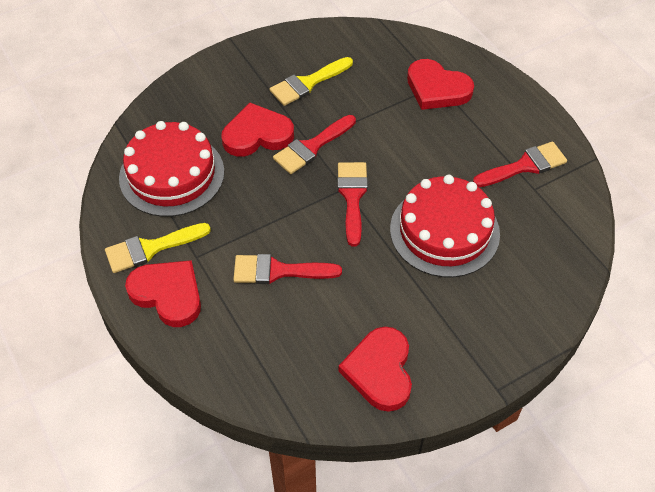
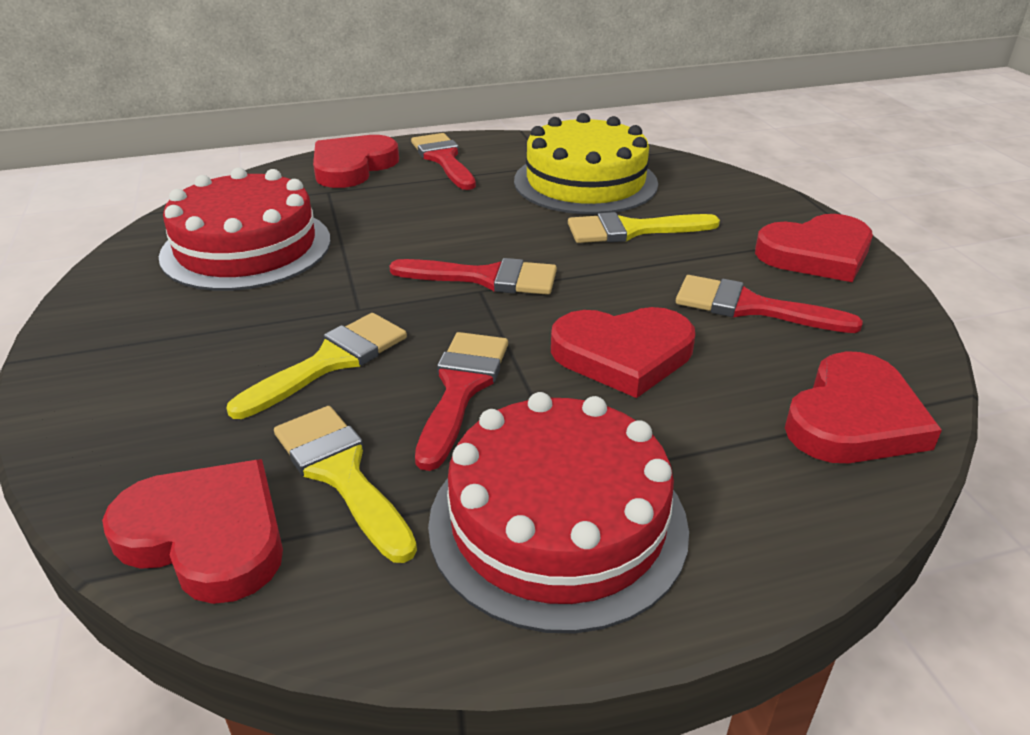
red heart: 4 -> 5
yellow brush: 2 -> 3
yellow cake: 0 -> 1

